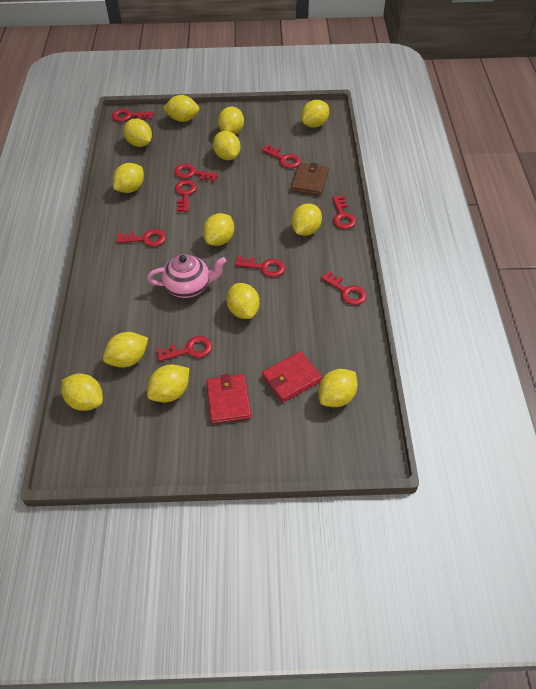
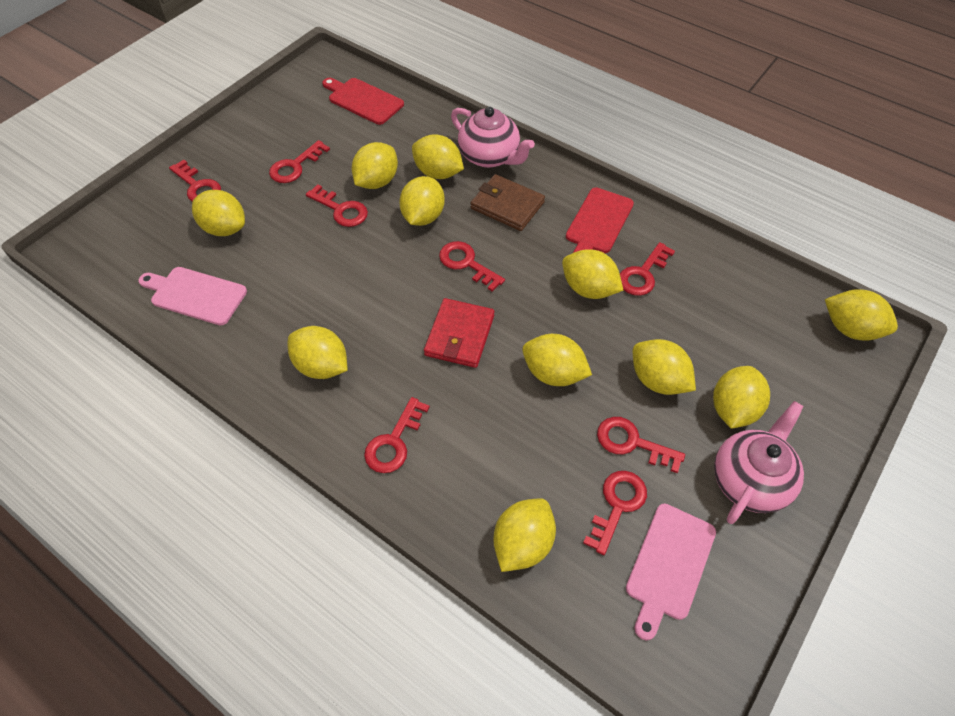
pink cutting board: 0 -> 2
pink teapot: 1 -> 2
red cutting board: 0 -> 2
red key: 9 -> 8
red wallet: 2 -> 1
yellow lemon: 13 -> 11

